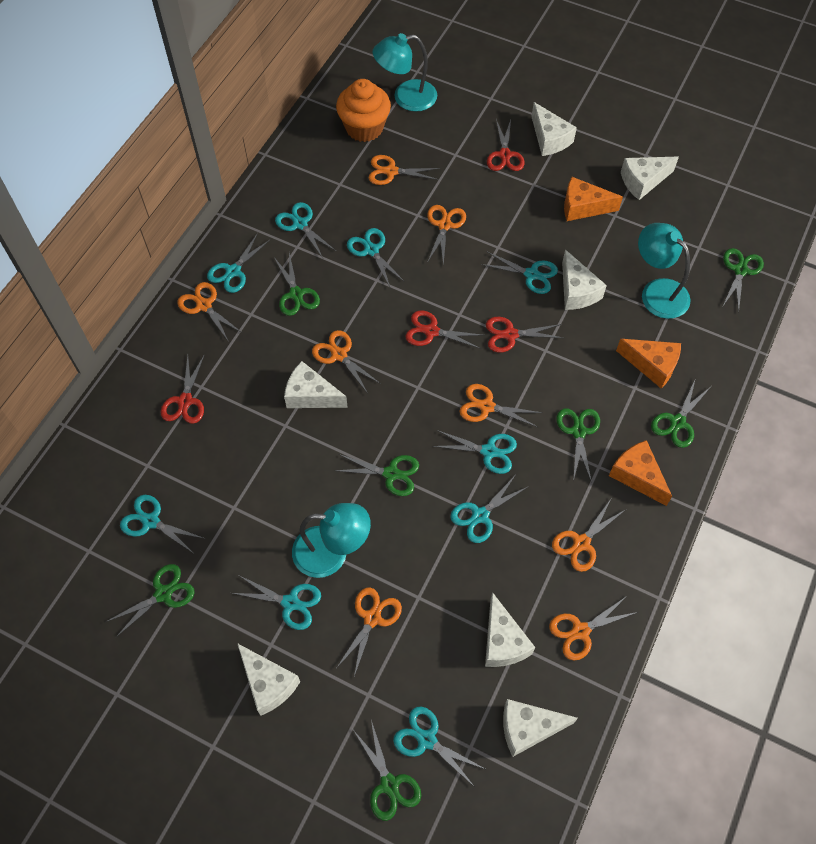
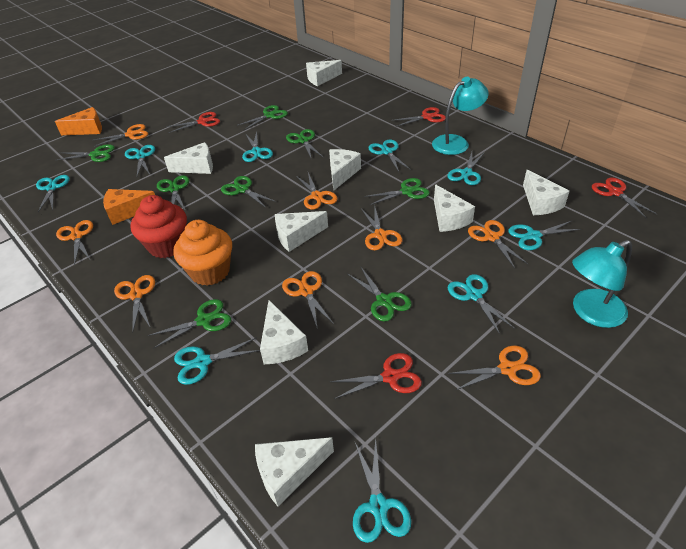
green scissors: 7 -> 8
orange cheese: 3 -> 2
red cupcake: 0 -> 1
turquoise lamp: 3 -> 2
white cheese: 7 -> 8

